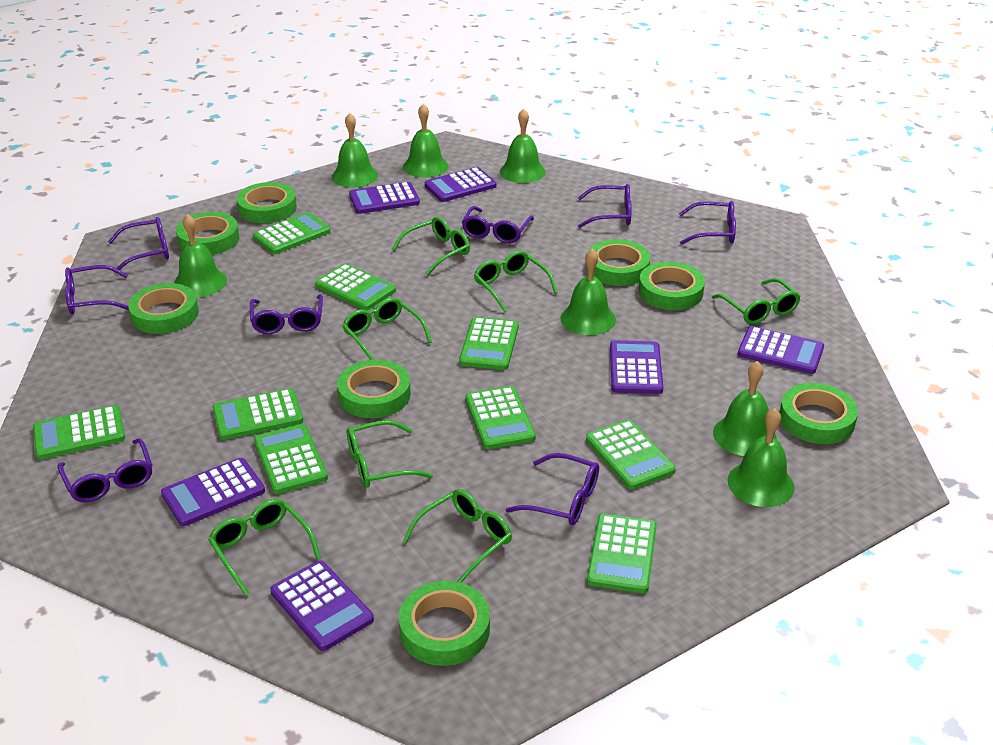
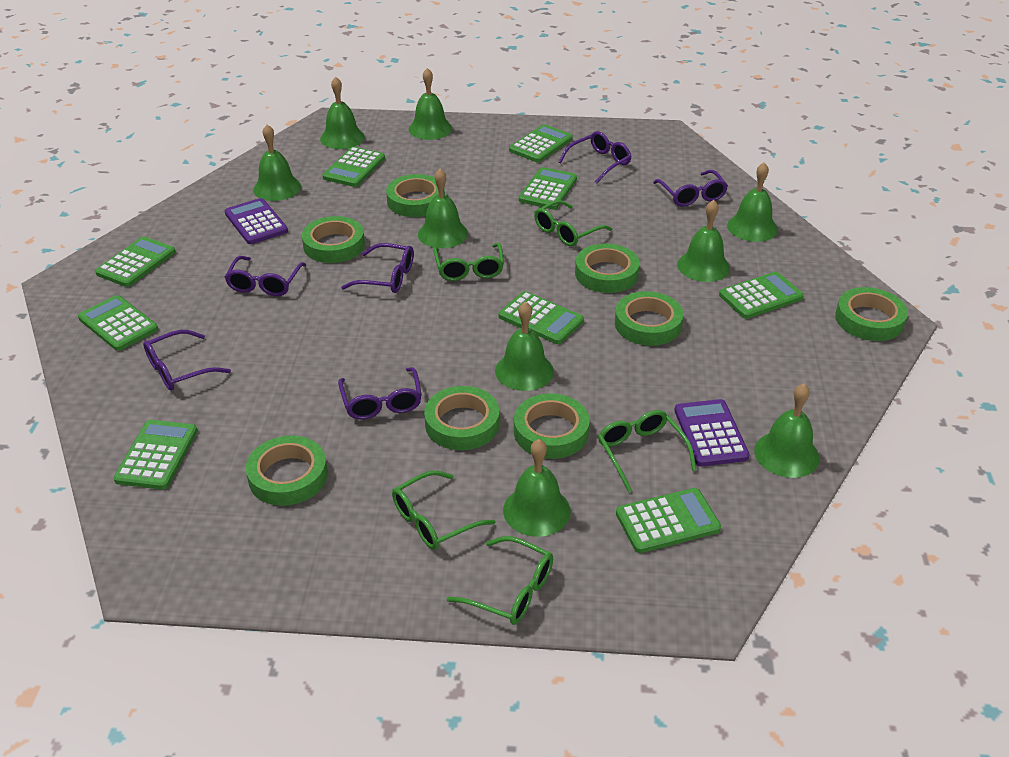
green bell: 7 -> 9
green glasses: 7 -> 5
purple calculator: 6 -> 2
purple glasses: 8 -> 6

